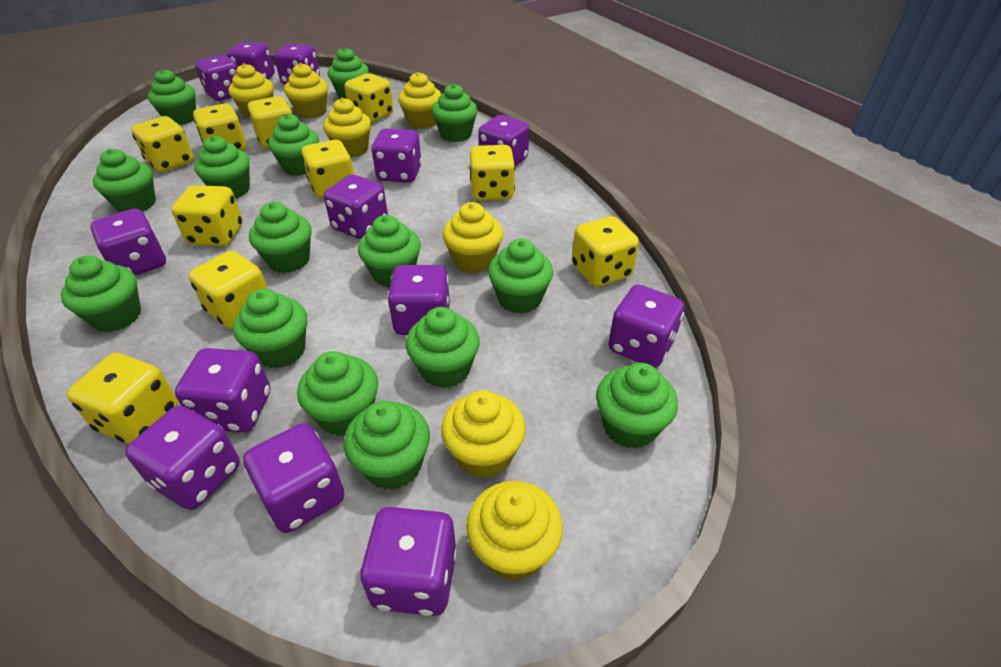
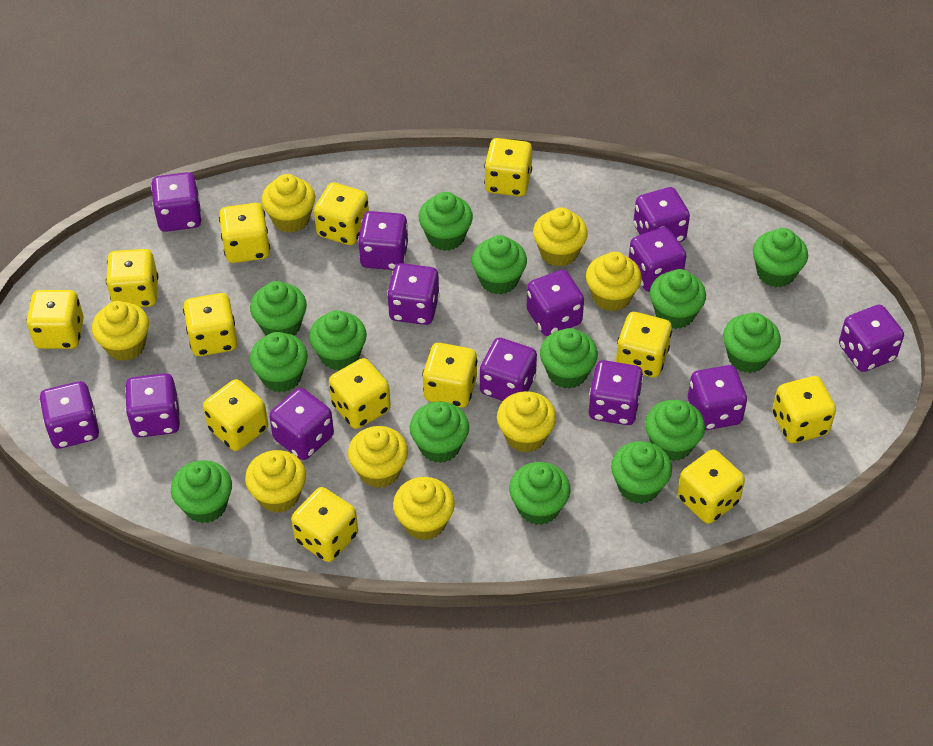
green cupcake: 15 -> 14
yellow cupcake: 7 -> 8
yellow dice: 10 -> 13

